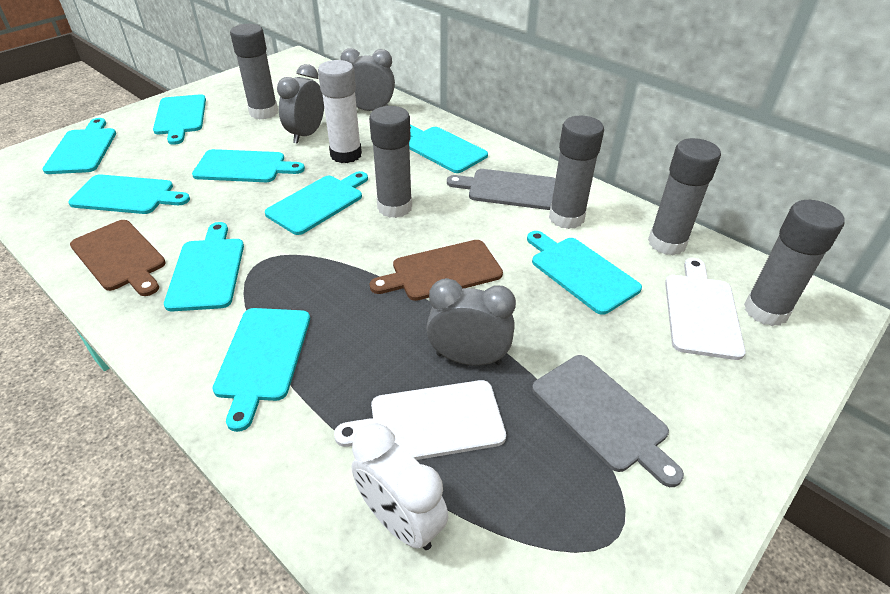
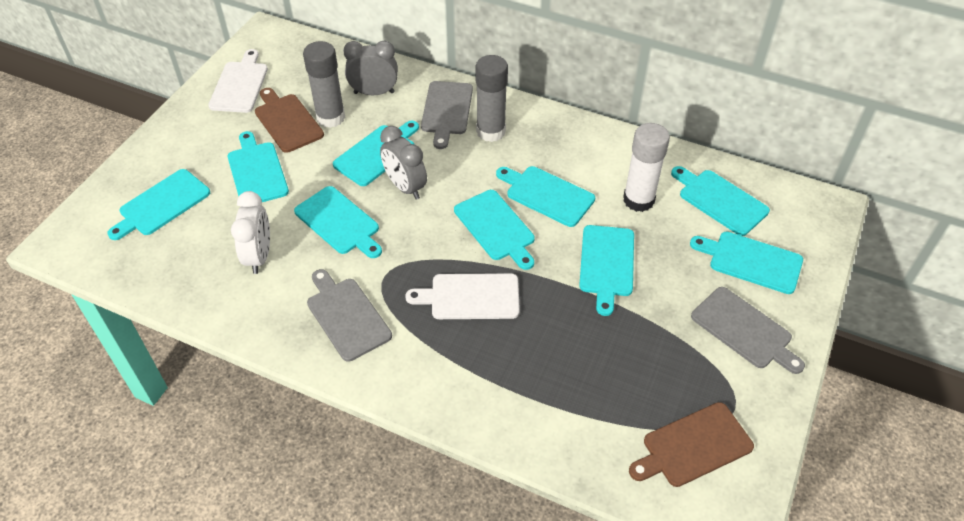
grey clock: 3 -> 2
grey cutting board: 2 -> 3
grey glue stick: 5 -> 2

